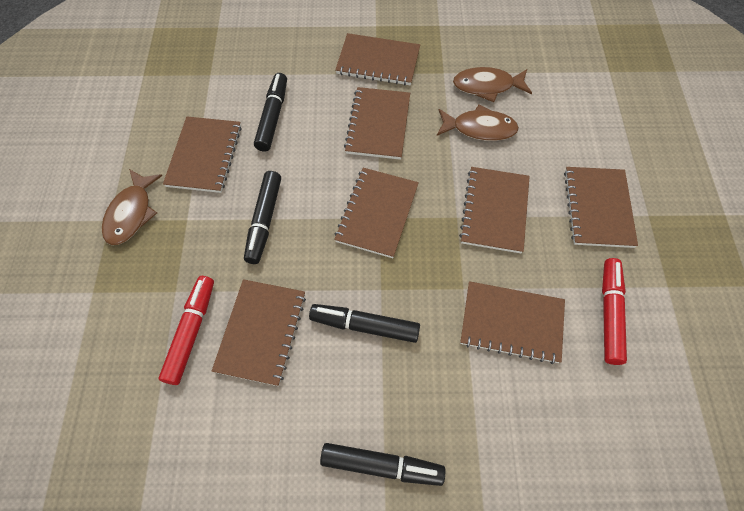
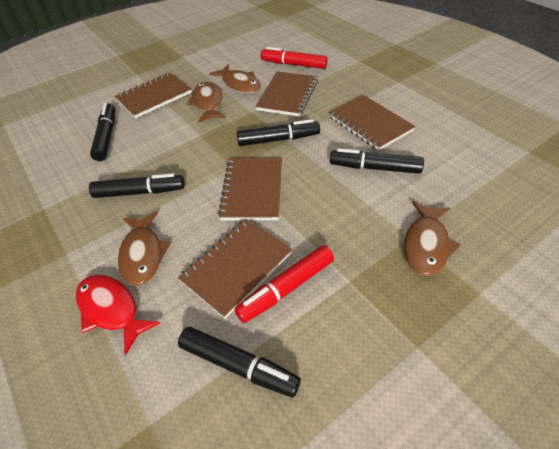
black marker: 4 -> 5
brown fish: 3 -> 4
brown notebook: 8 -> 5
red fish: 0 -> 1

